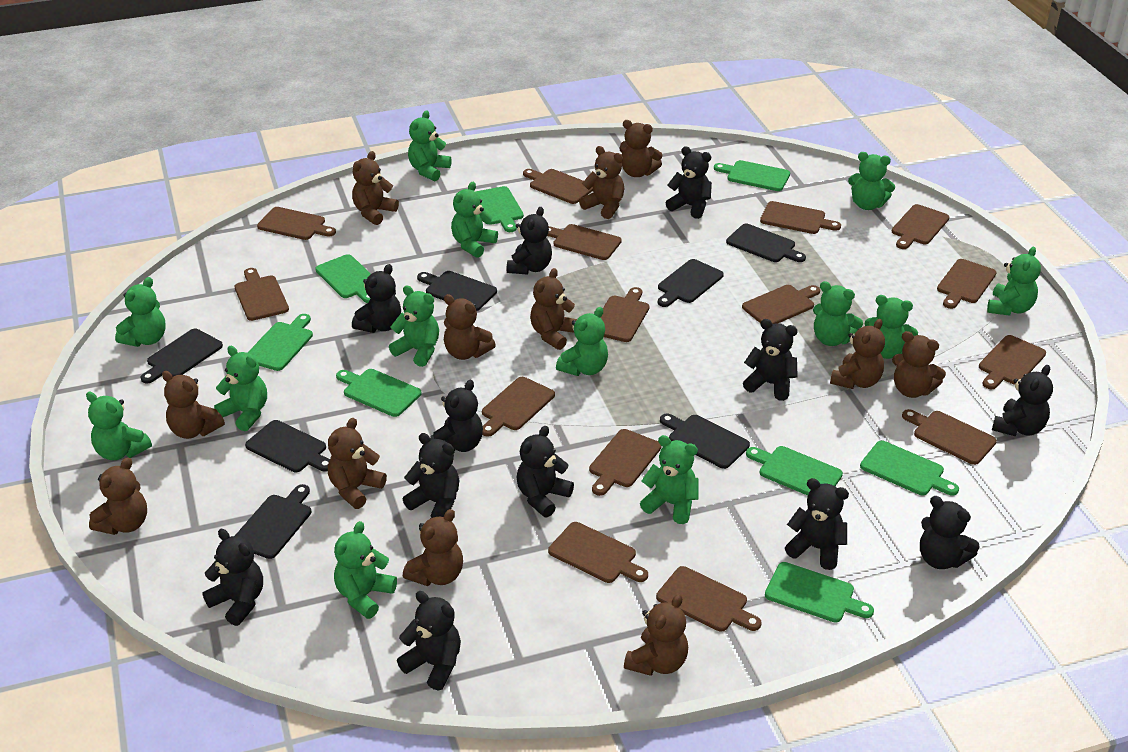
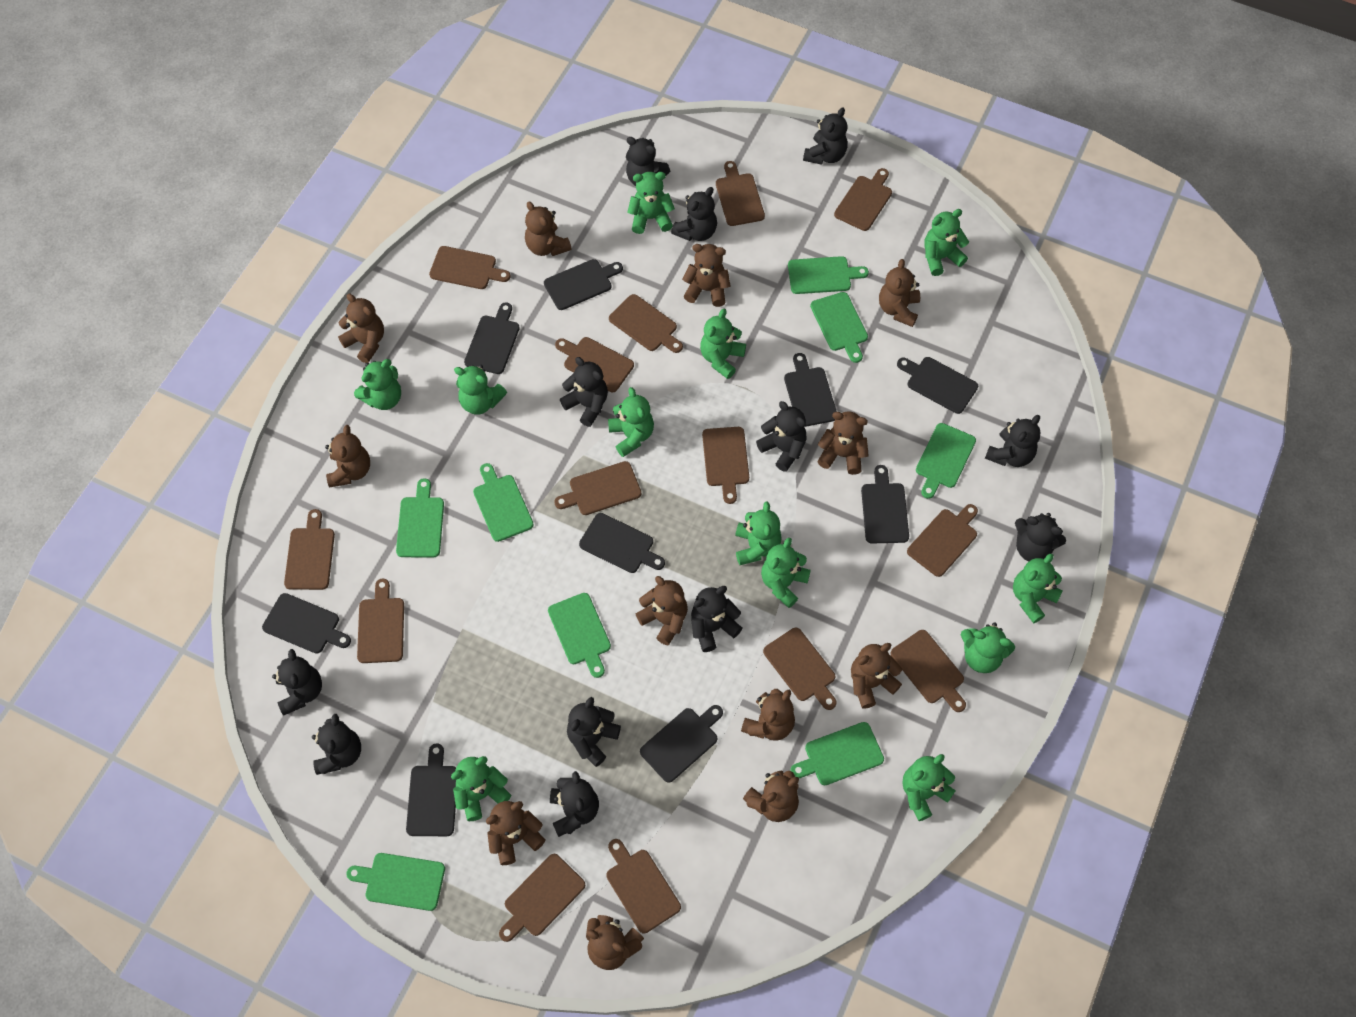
black cutting board: 7 -> 9
brown cutting board: 15 -> 14
green teddy bear: 13 -> 12

